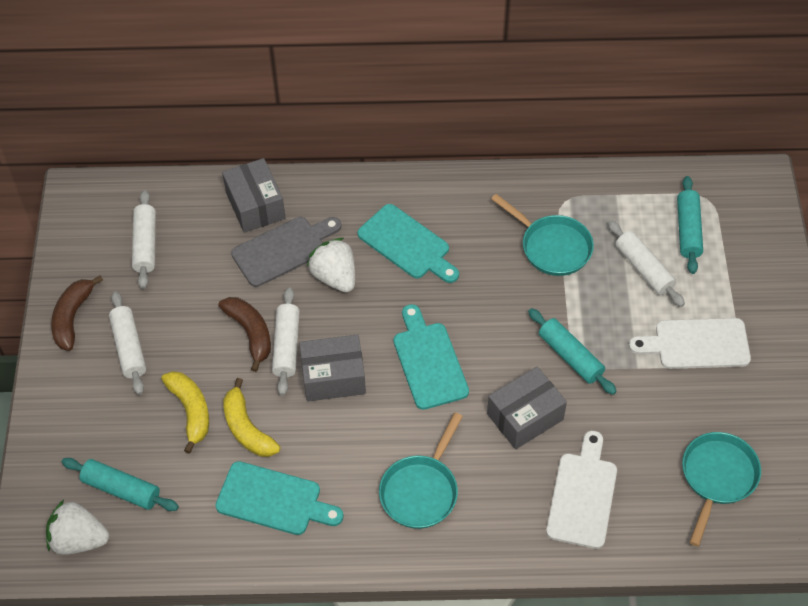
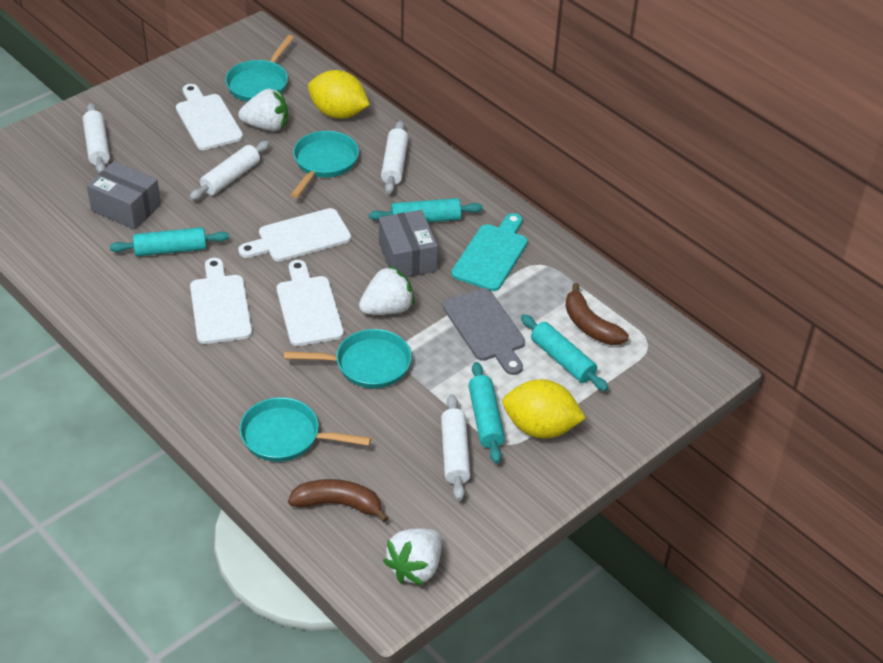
grey box: 3 -> 2
turquoise cutting board: 3 -> 1
turquoise pan: 3 -> 4
turquoise rolling pin: 3 -> 4
white cutting board: 2 -> 4
white strawberry: 2 -> 3
yellow banana: 2 -> 0
yellow lemon: 0 -> 2

